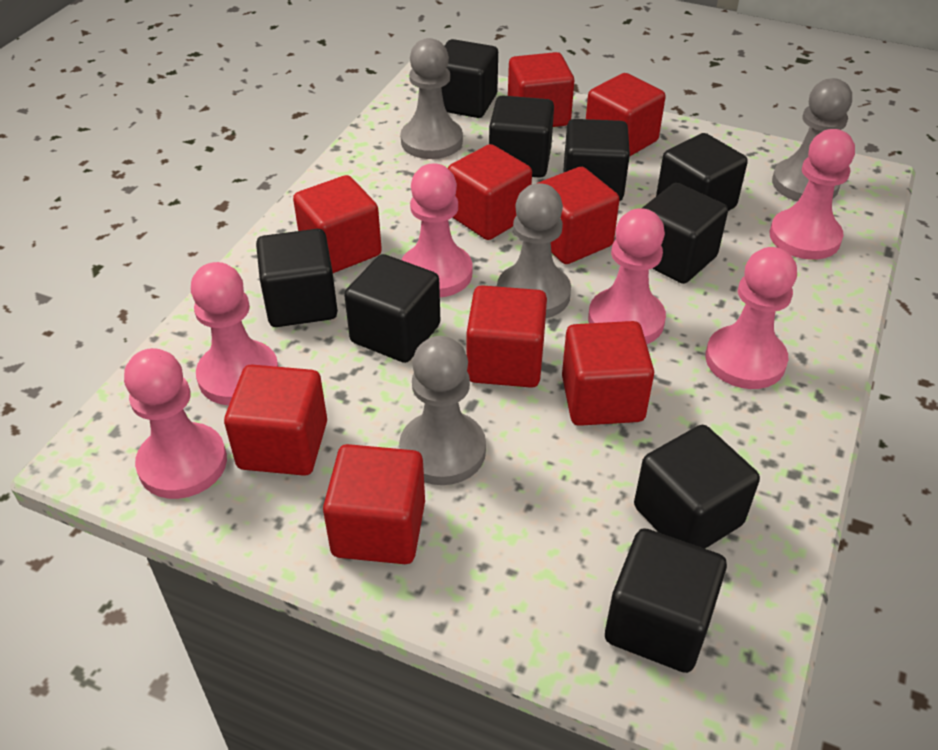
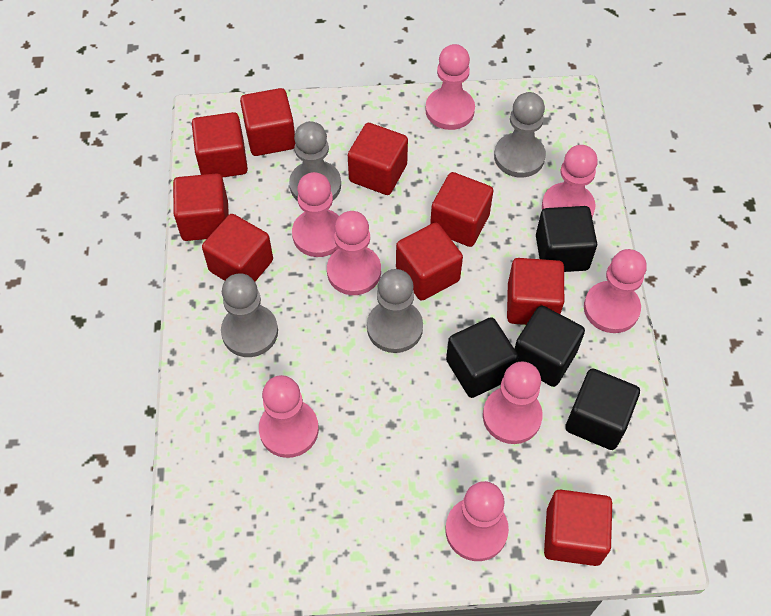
black cube: 9 -> 4
pink pawn: 6 -> 8

